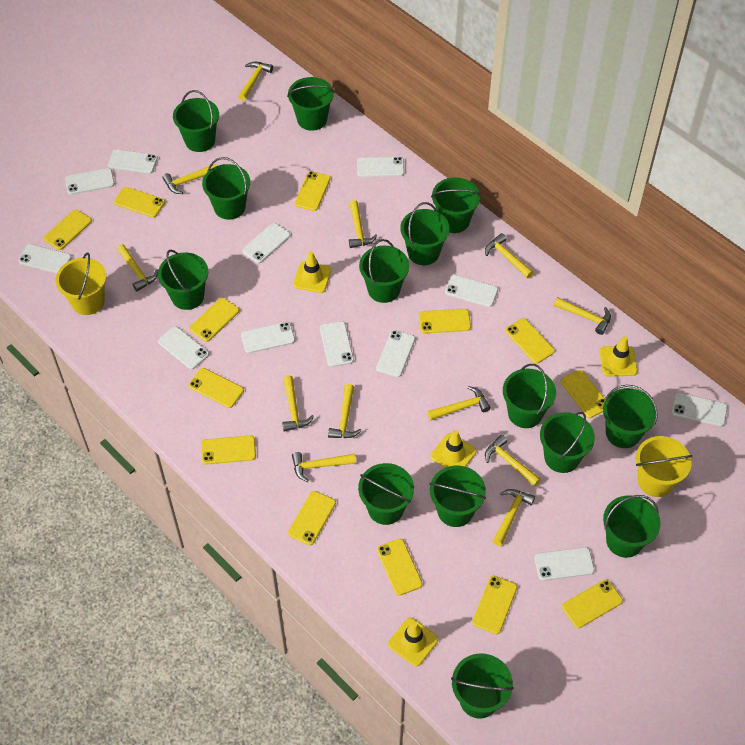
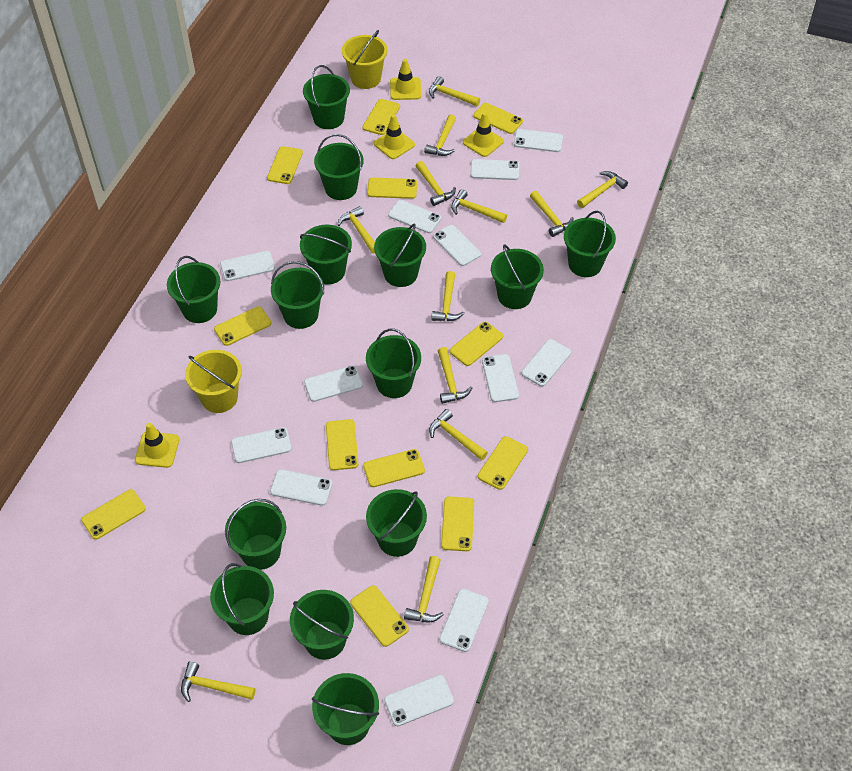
yellow phone: 13 -> 12

